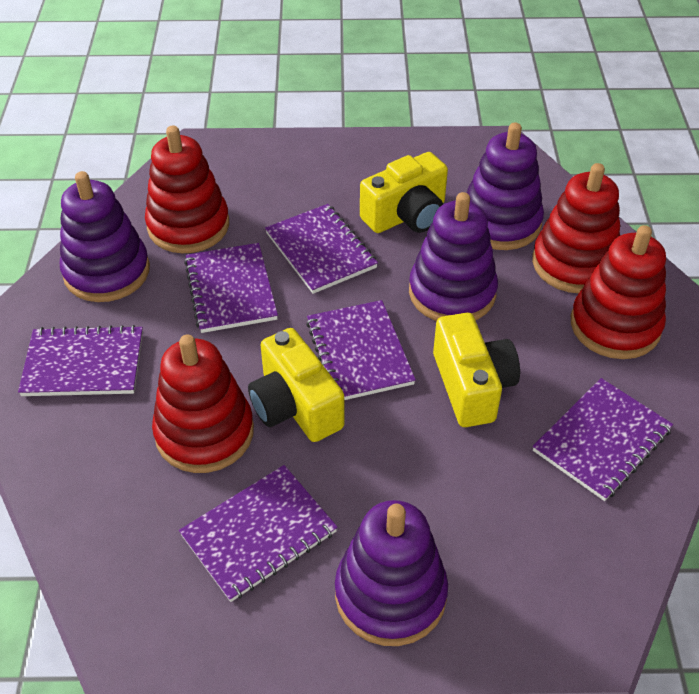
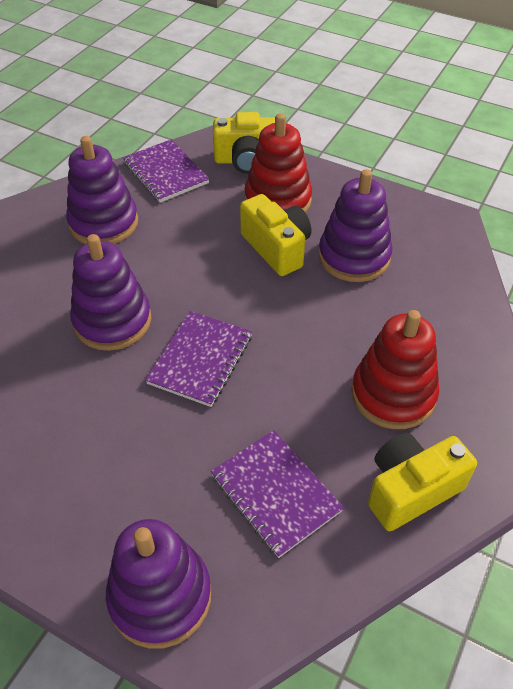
purple notebook: 6 -> 3
red stacking toy: 4 -> 2

